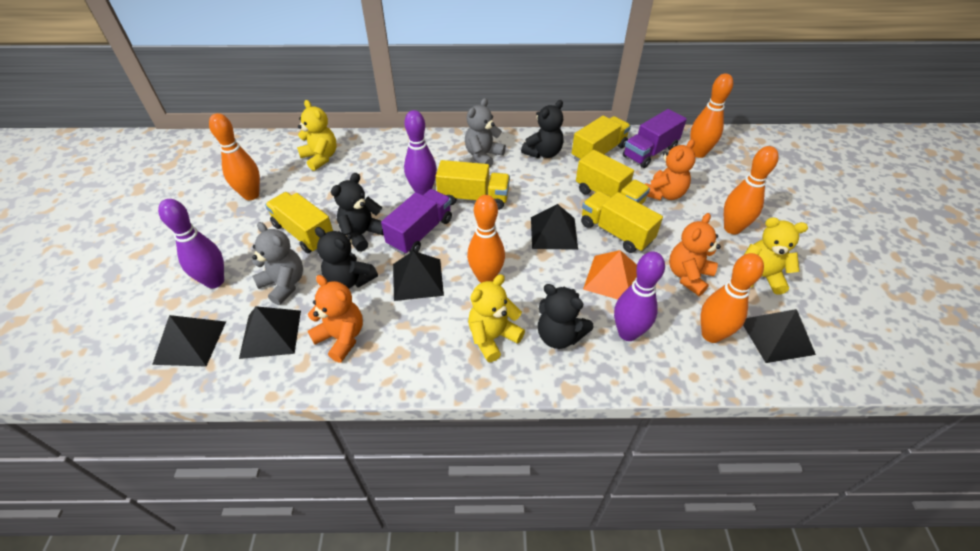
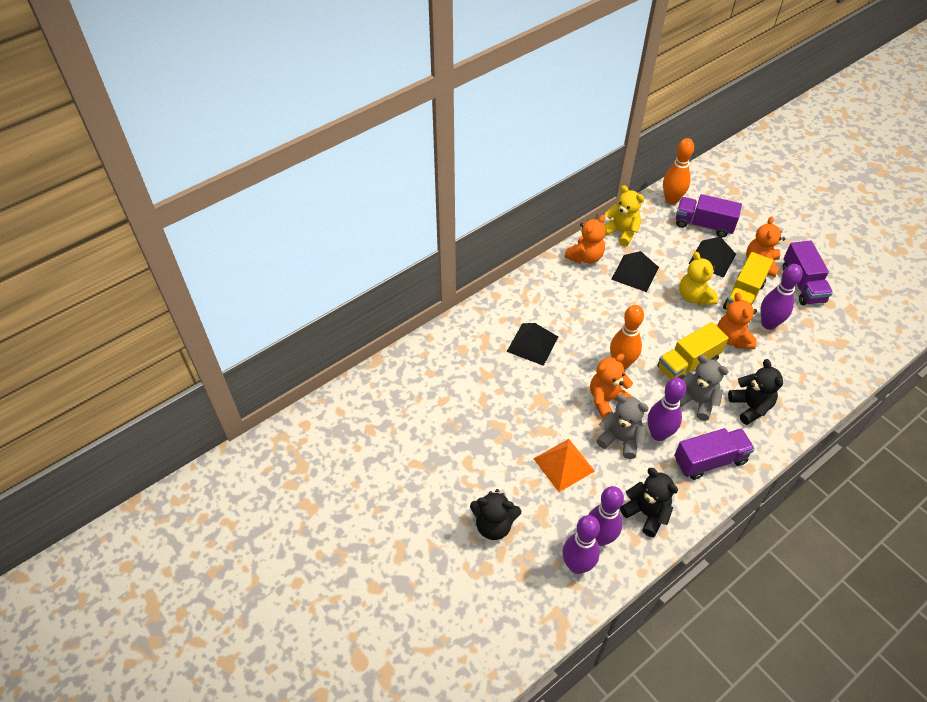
black pyramid: 5 -> 3
black teddy bear: 4 -> 3
orange bowling pin: 5 -> 2
orange teddy bear: 3 -> 4
purple bowling pin: 3 -> 4
purple truck: 2 -> 3
yellow teddy bear: 3 -> 2
yellow truck: 5 -> 2

